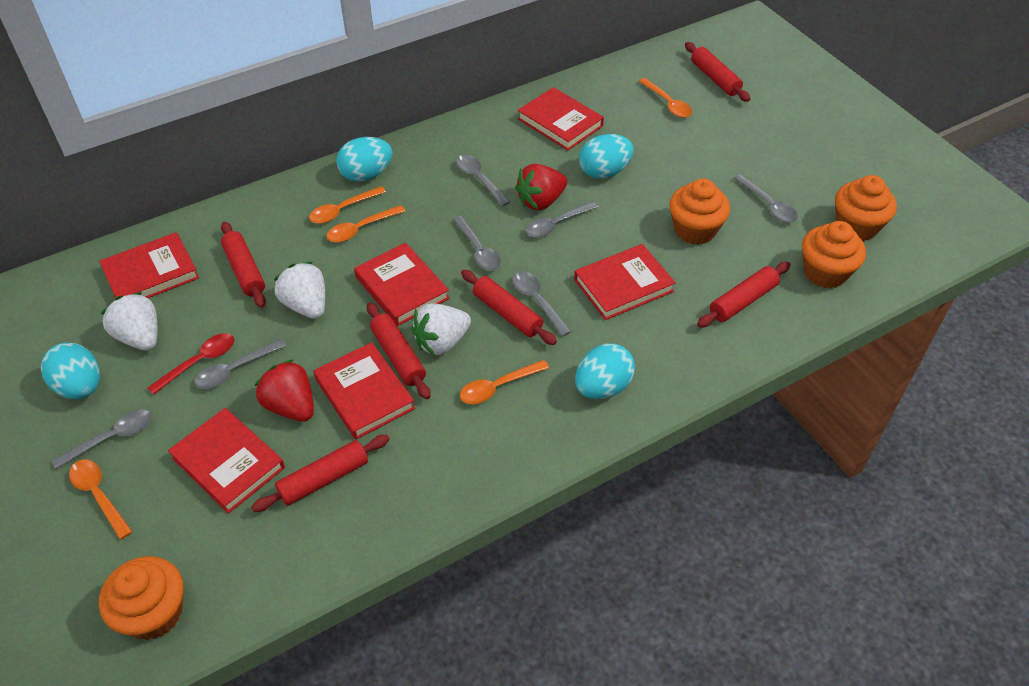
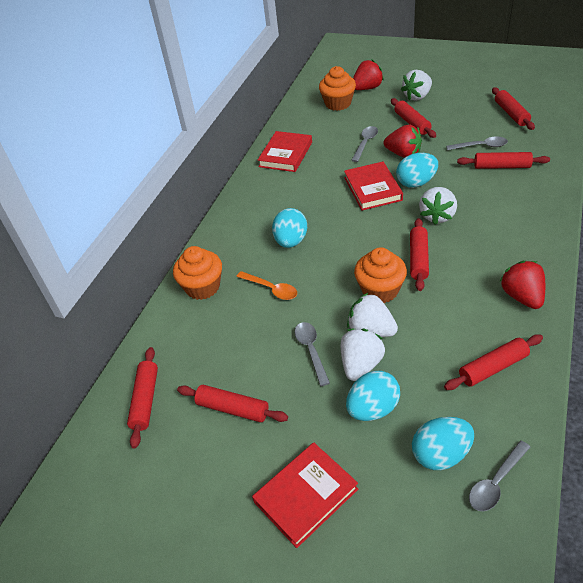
grey spoon: 7 -> 4
orange cupcake: 4 -> 3
orange spoon: 5 -> 1
red book: 6 -> 3
red rolling pin: 6 -> 7
red spoon: 1 -> 0
red strawberry: 2 -> 3
white strawberry: 3 -> 4

